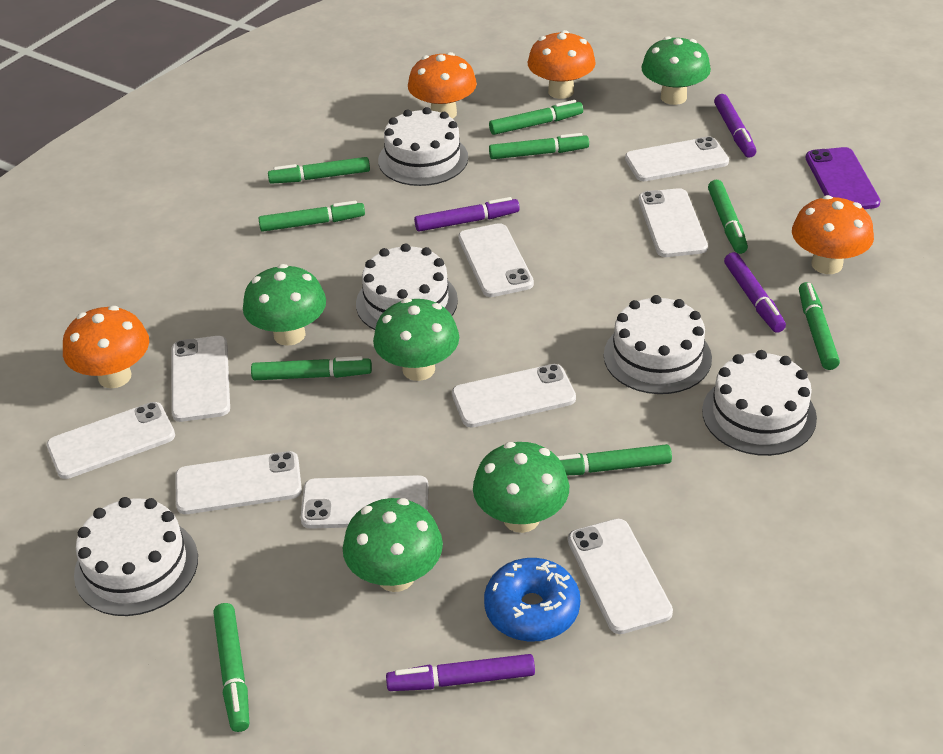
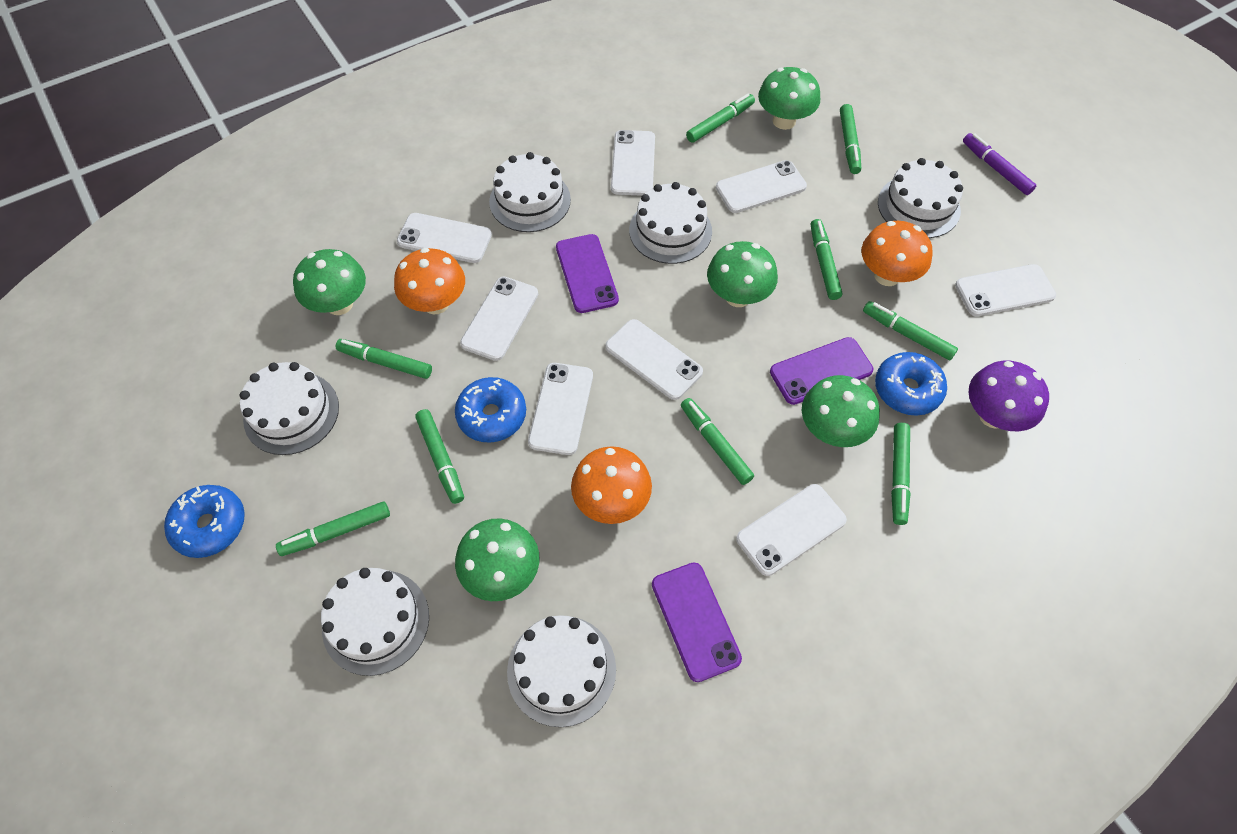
blue donut: 1 -> 3
orange mushroom: 4 -> 3
purple marker: 4 -> 1
purple mushroom: 0 -> 1
purple phone: 1 -> 3
white cake: 5 -> 6
white phone: 9 -> 8

